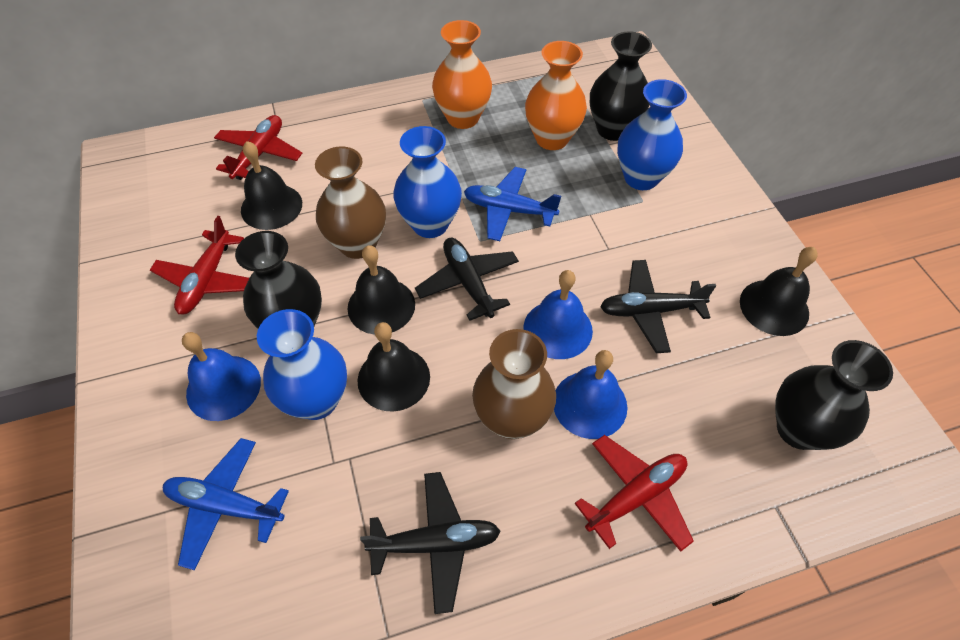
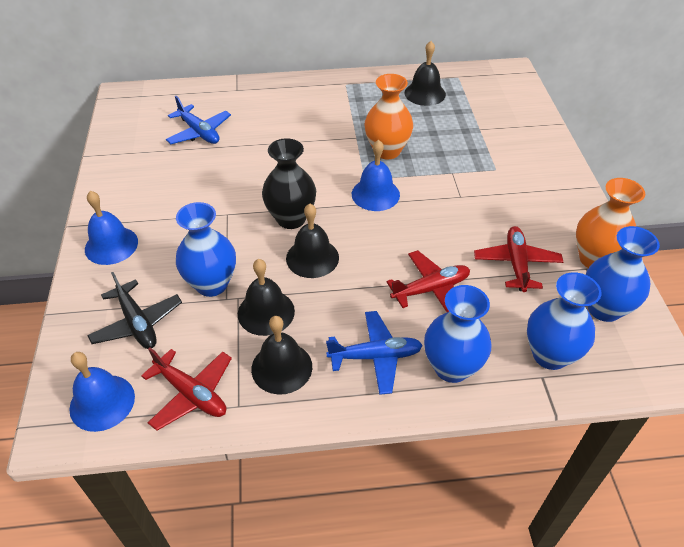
black plane: 3 -> 1
black vase: 3 -> 1
blue vase: 3 -> 4
brown vase: 2 -> 0

